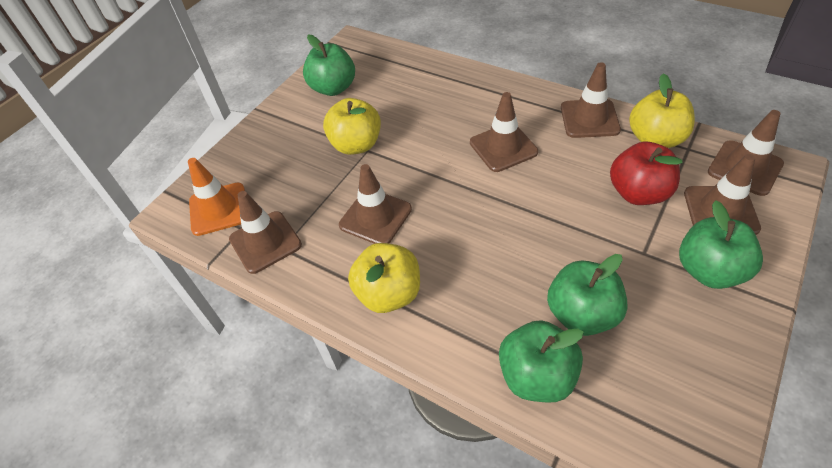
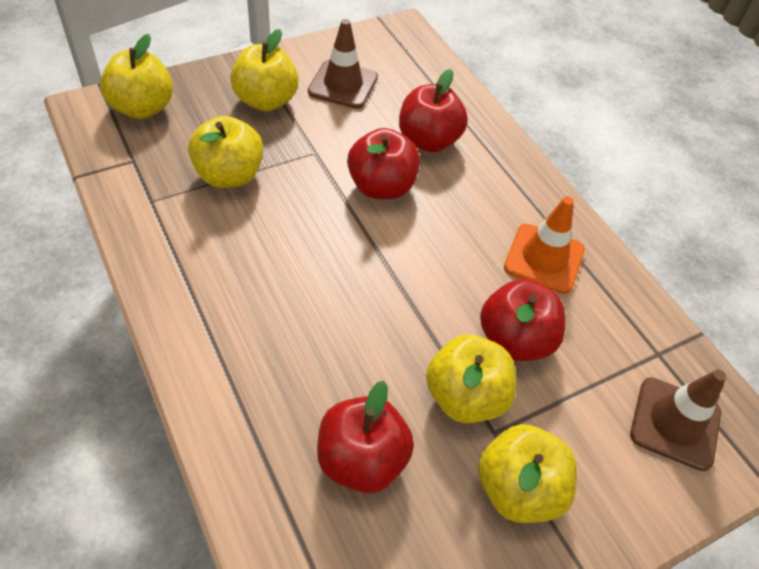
brown traffic cone: 6 -> 2
green apple: 4 -> 0
red apple: 1 -> 4
yellow apple: 3 -> 5

